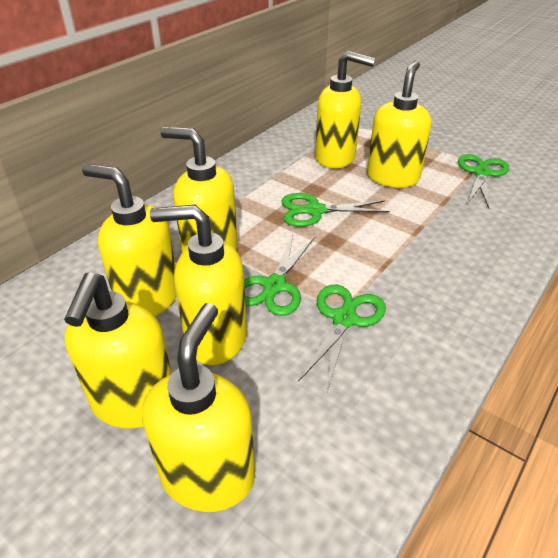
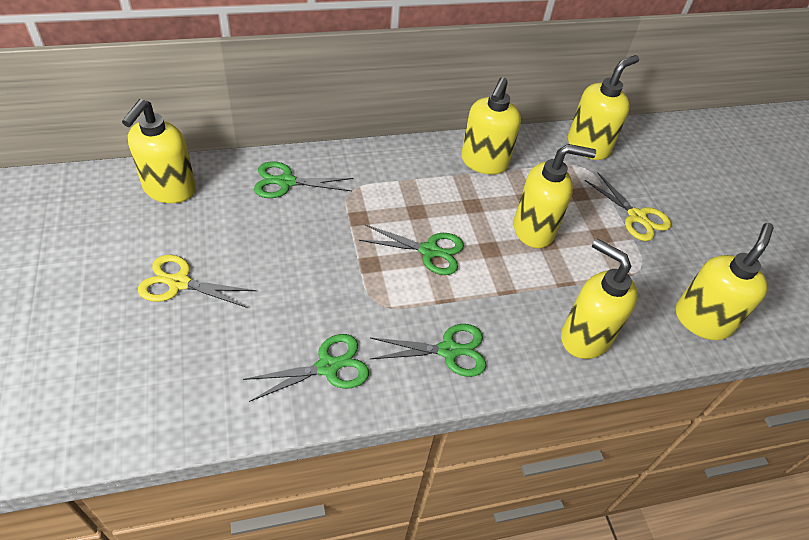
yellow scissors: 0 -> 2
yellow soap dispenser: 7 -> 6

